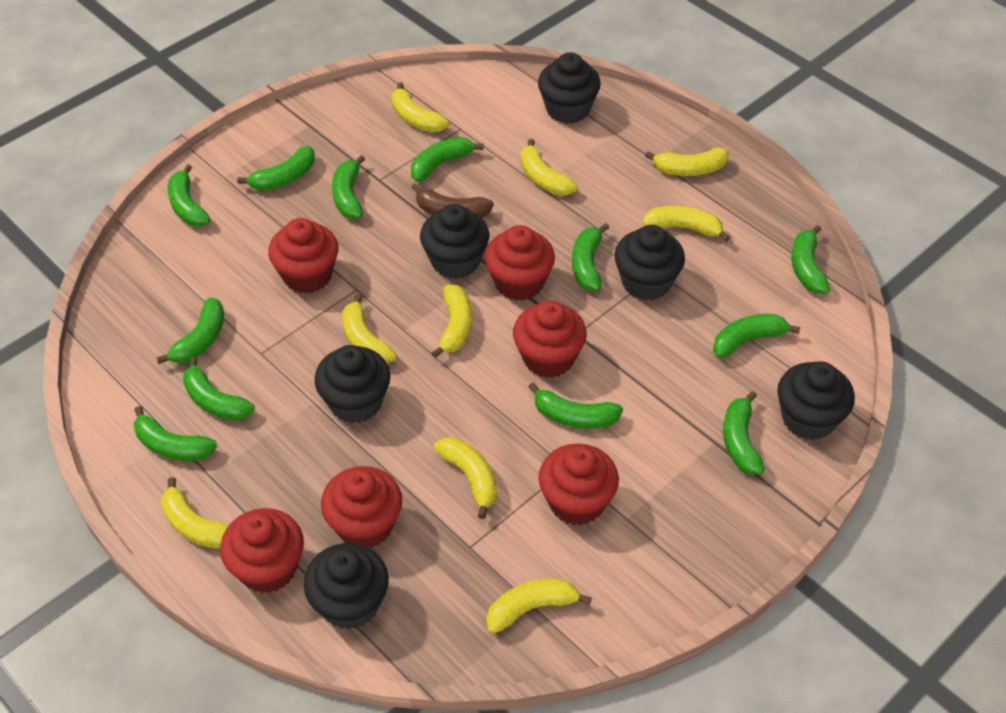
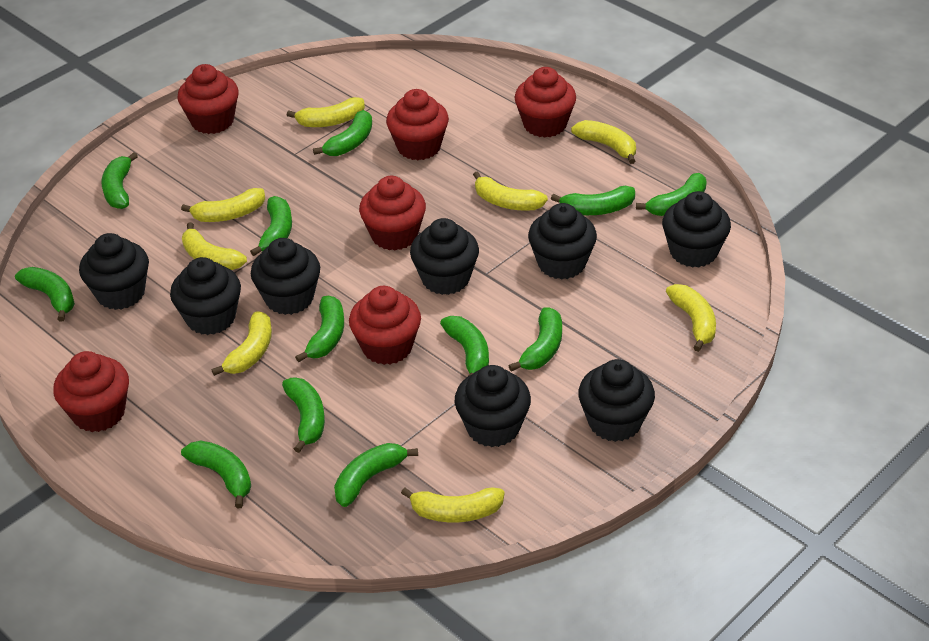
black cupcake: 6 -> 8
brown banana: 1 -> 0
yellow banana: 9 -> 8

